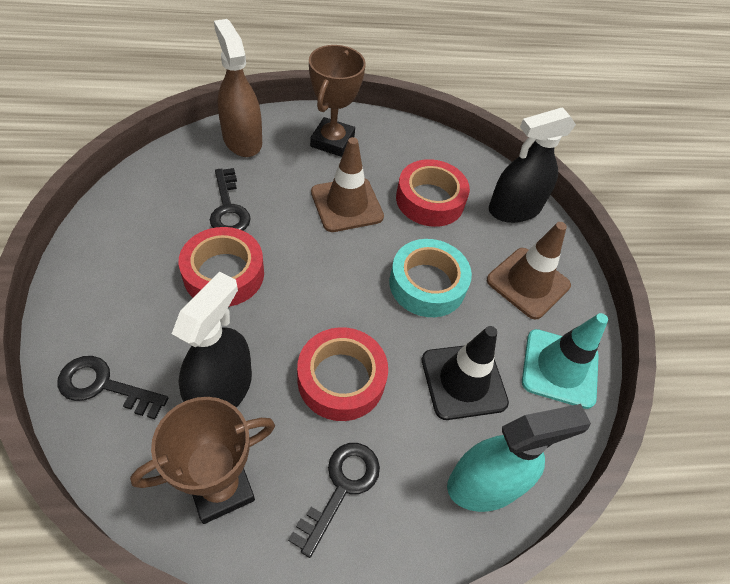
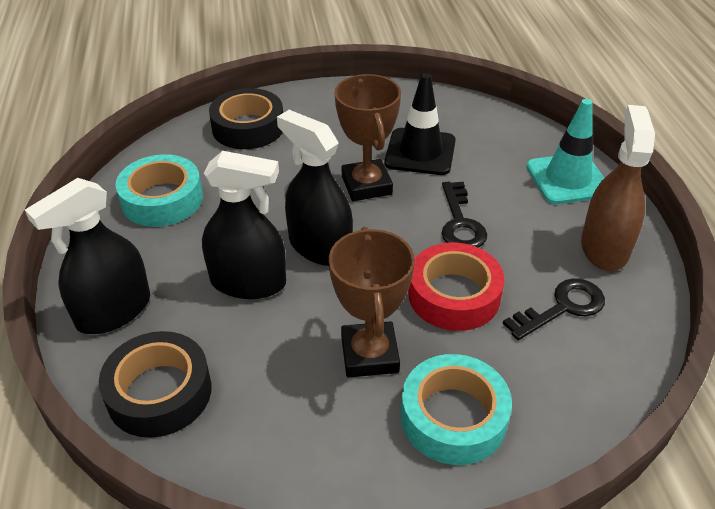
black key: 3 -> 2
black spray bottle: 2 -> 3
black tape: 0 -> 2
brown traffic cone: 2 -> 0
red tape: 3 -> 1
turquoise spray bottle: 1 -> 0
turquoise tape: 1 -> 2

